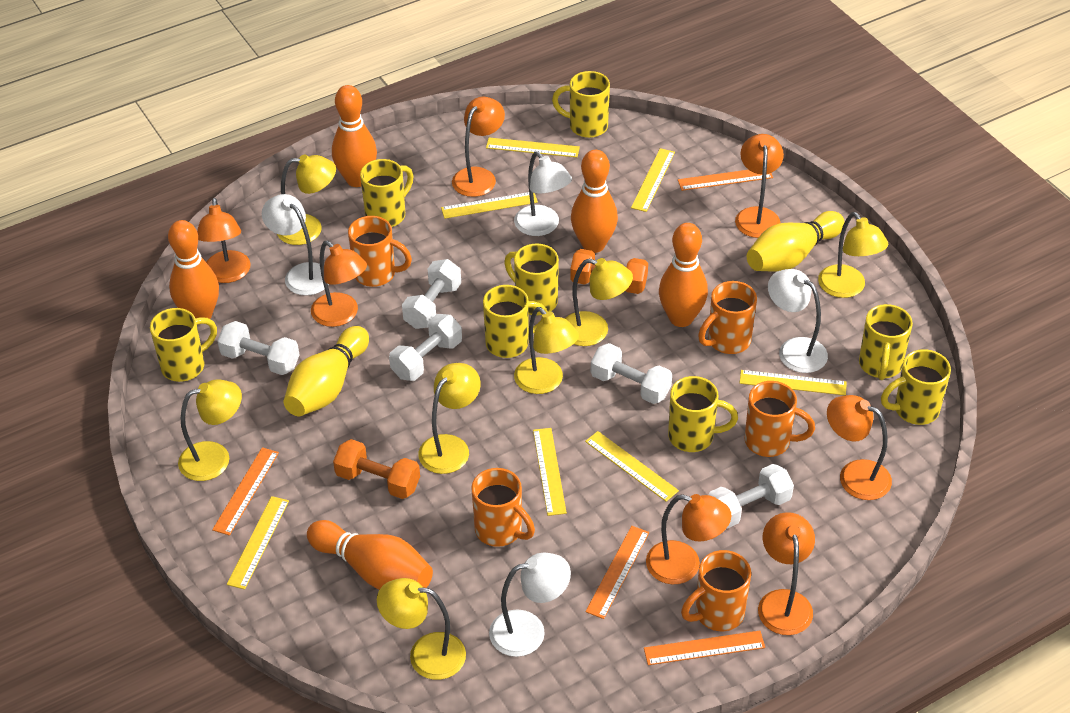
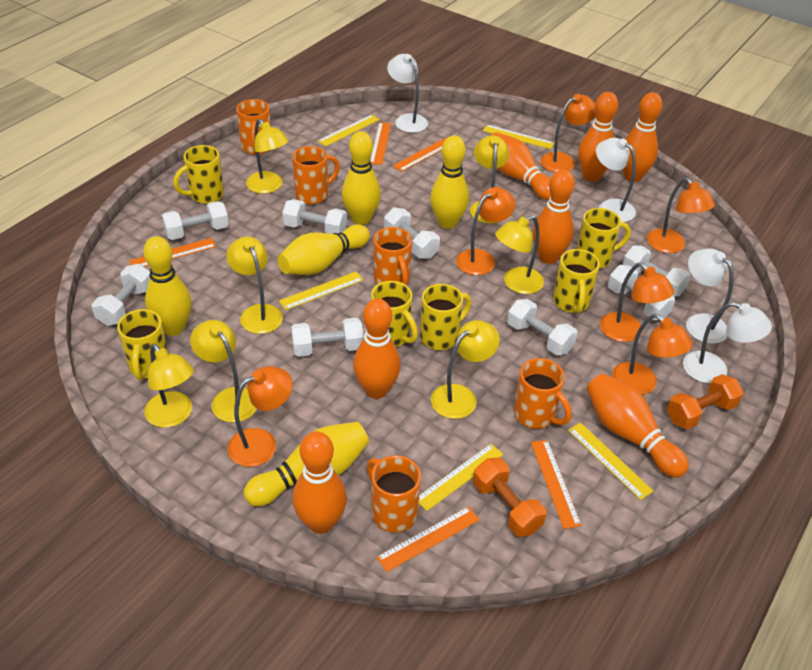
orange bowling pin: 5 -> 7
orange lamp: 7 -> 6
orange ruler: 4 -> 5
white dumbbell: 5 -> 8
yellow bowling pin: 2 -> 5
yellow mug: 8 -> 6
yellow ruler: 7 -> 5

